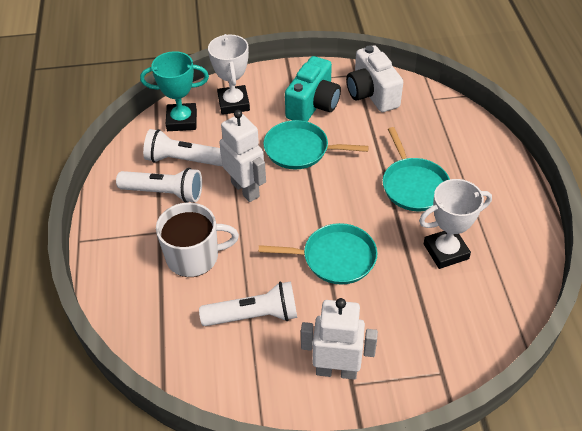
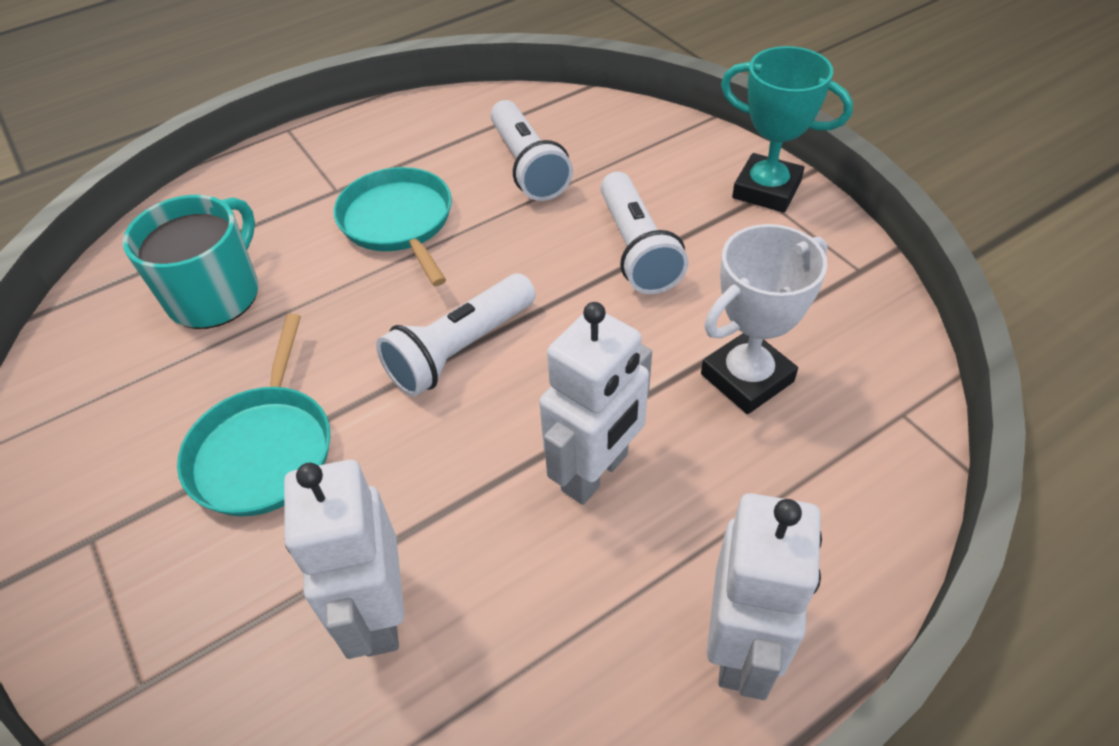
turquoise camera: 1 -> 0
turquoise mug: 0 -> 1
turquoise pan: 3 -> 2
white camera: 1 -> 0
white mug: 1 -> 0
white robot: 2 -> 3
white trophy: 2 -> 1

